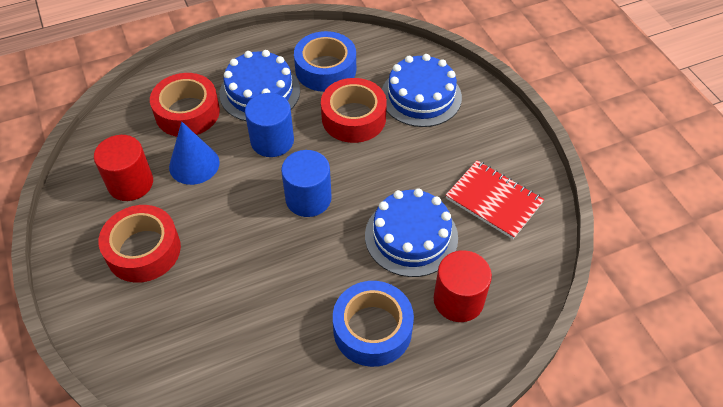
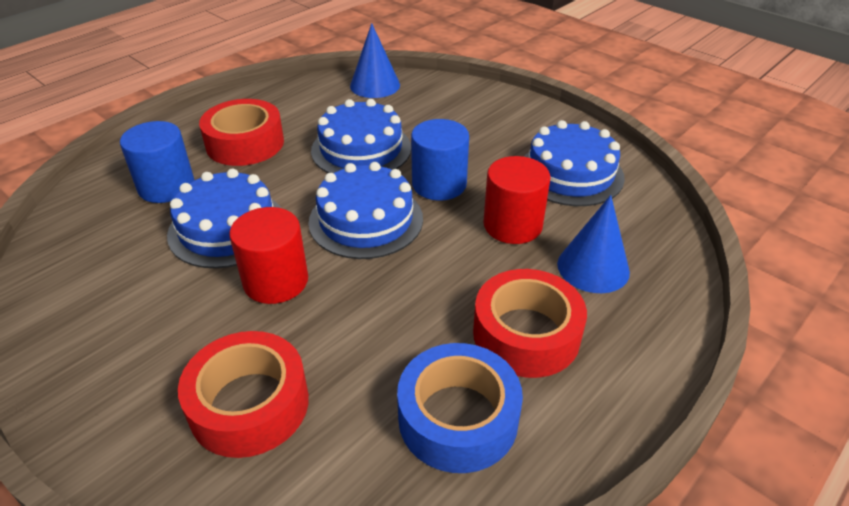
blue cake: 3 -> 4
blue cone: 1 -> 2
blue tape: 2 -> 1
red notebook: 1 -> 0

